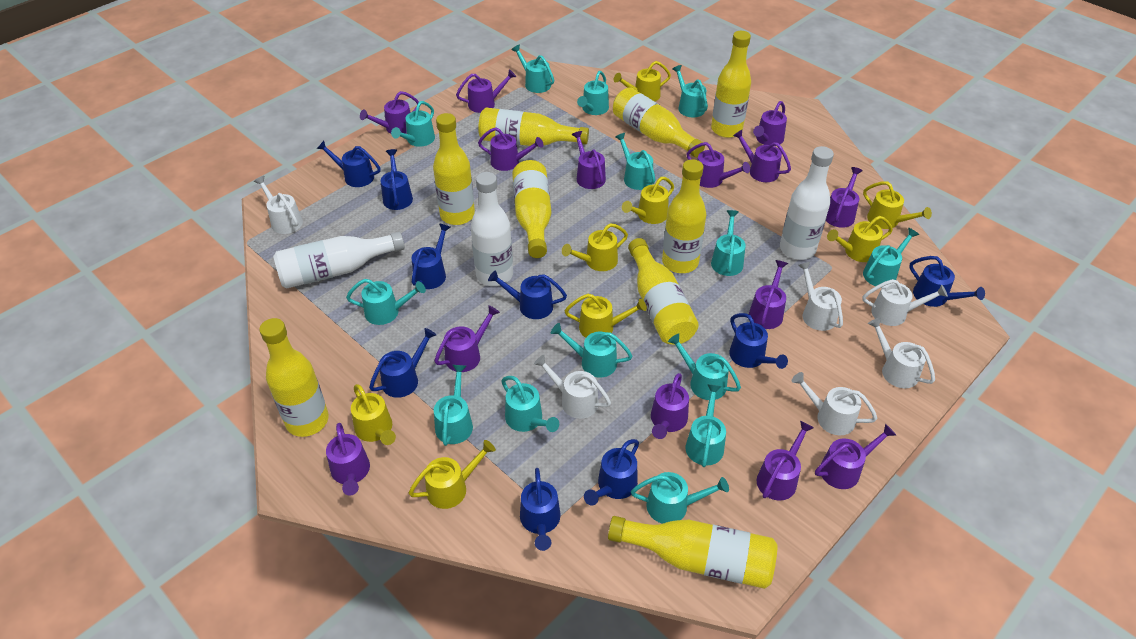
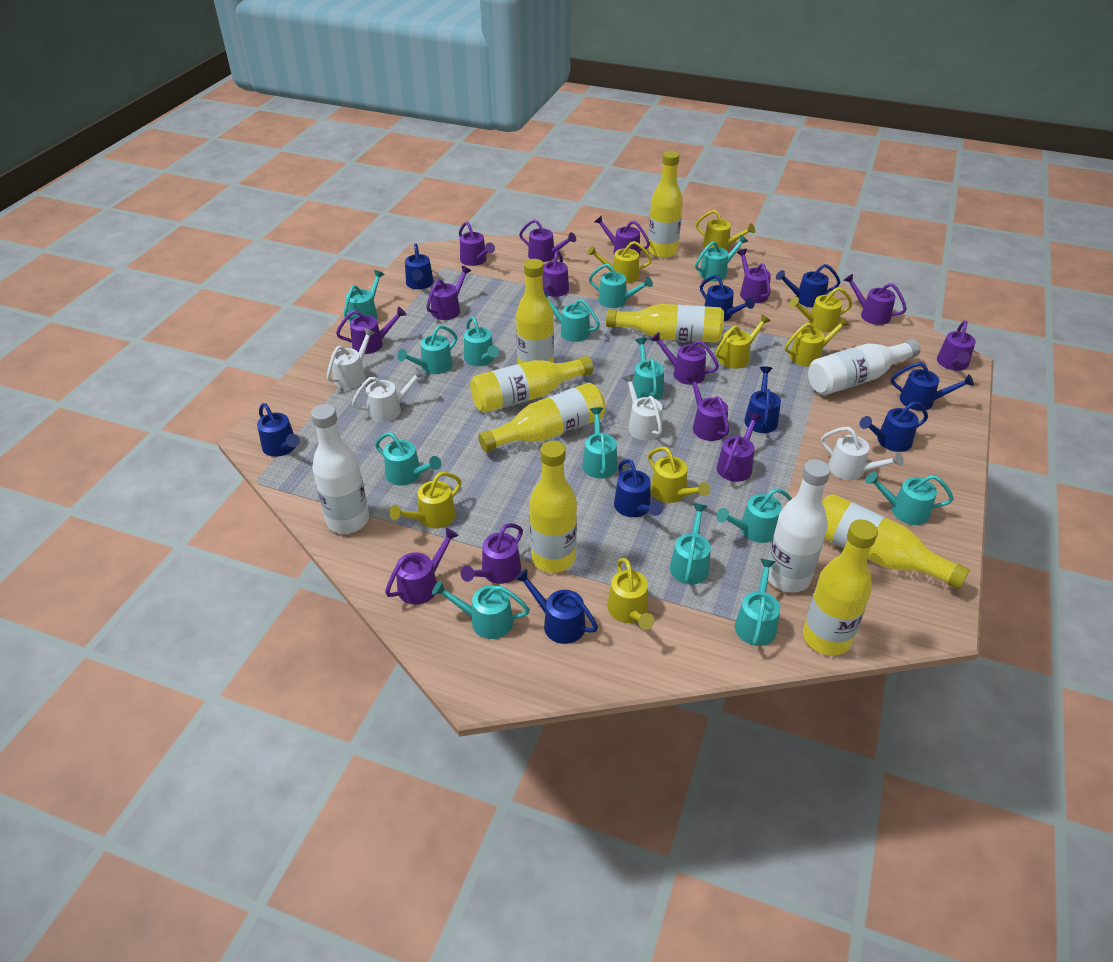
white watering can: 6 -> 4
yellow bottle: 9 -> 8

